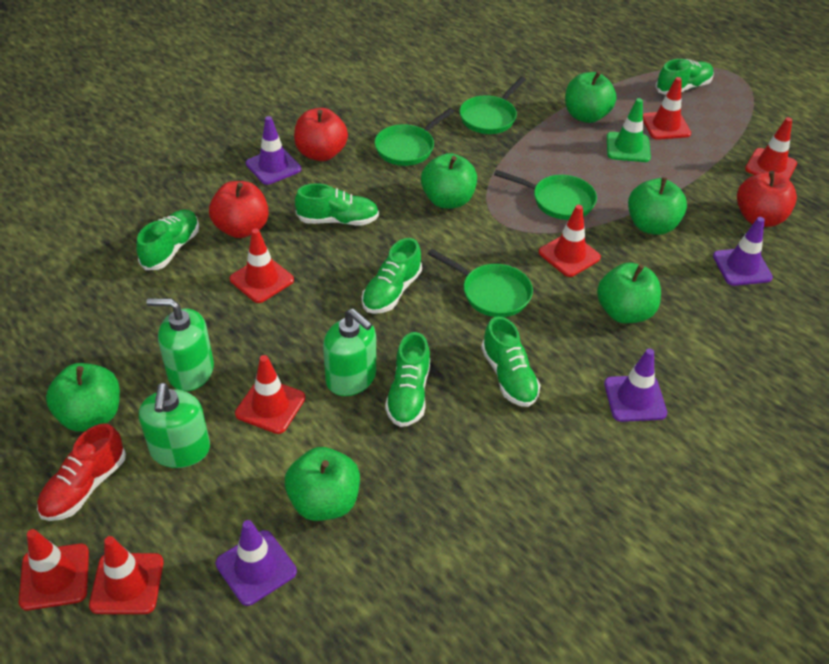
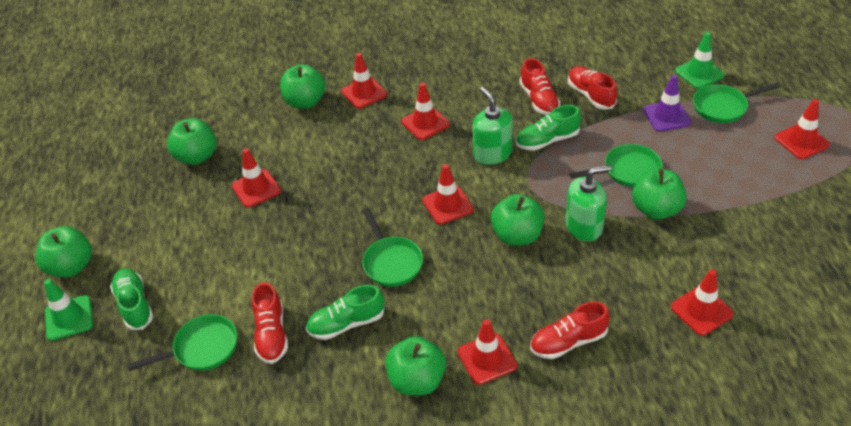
green shoe: 6 -> 3
green soap dispenser: 3 -> 2
green traffic cone: 1 -> 2
purple traffic cone: 4 -> 1
red apple: 3 -> 0
red shoe: 1 -> 4

